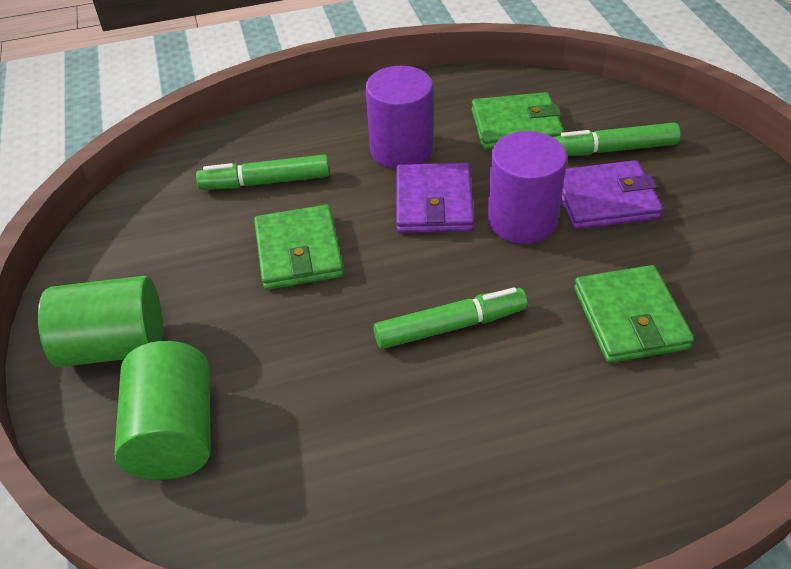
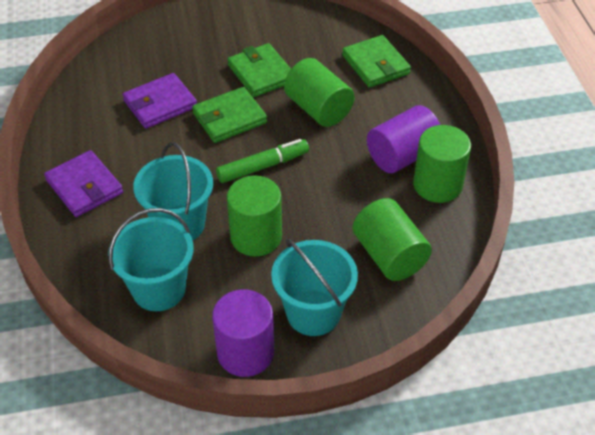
green cylinder: 2 -> 4
green marker: 3 -> 1
turquoise bucket: 0 -> 3

